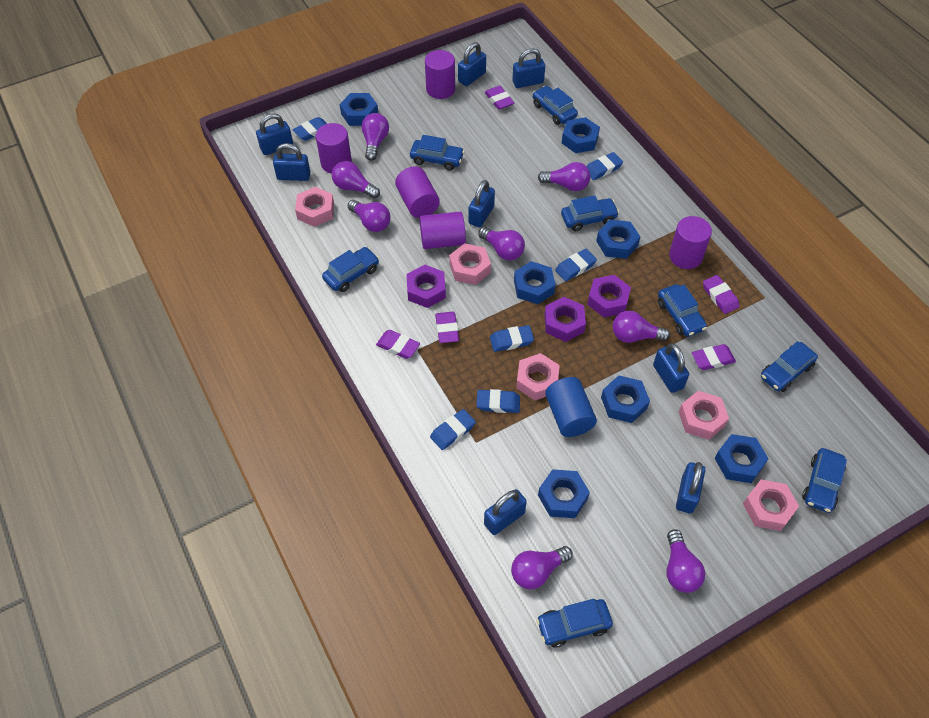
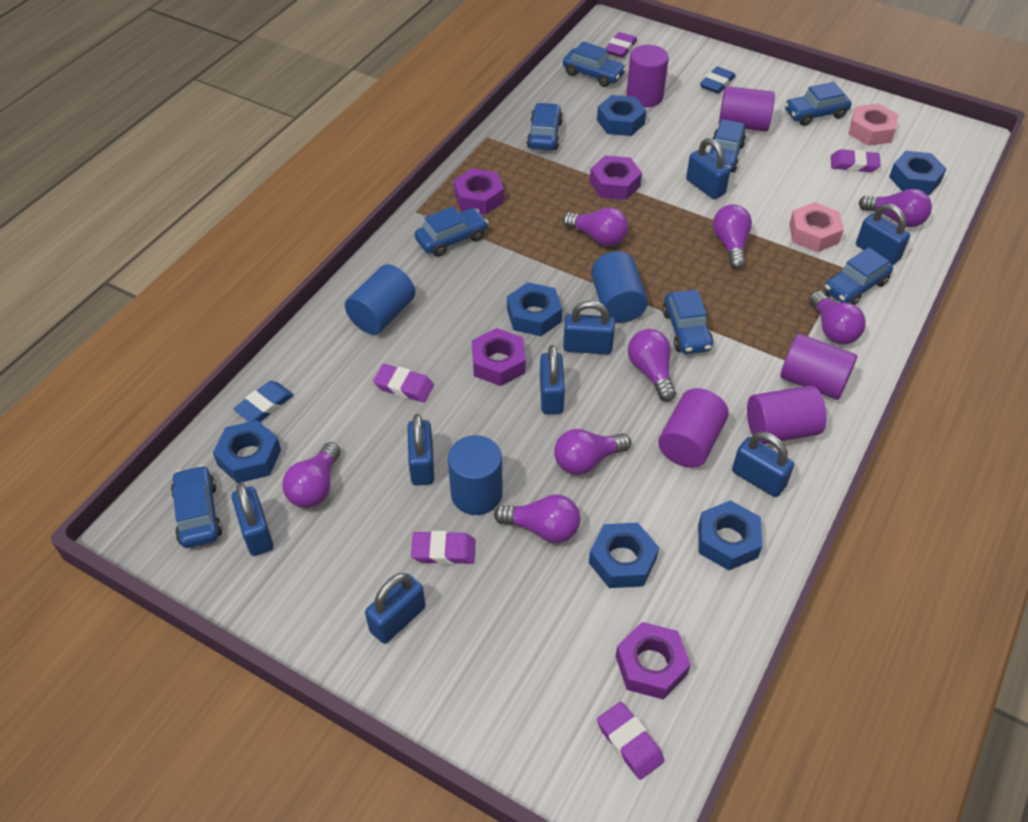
blue cylinder: 1 -> 3
blue eraser: 6 -> 2
blue nut: 7 -> 6
pink nut: 5 -> 2
purple nut: 3 -> 4

